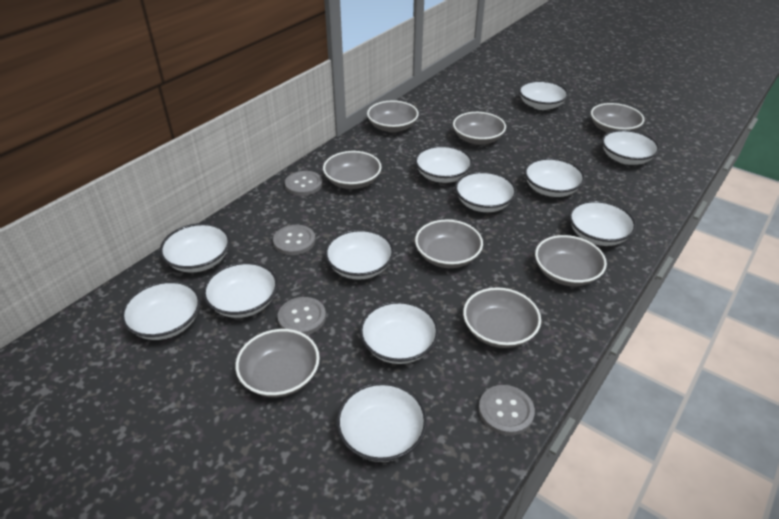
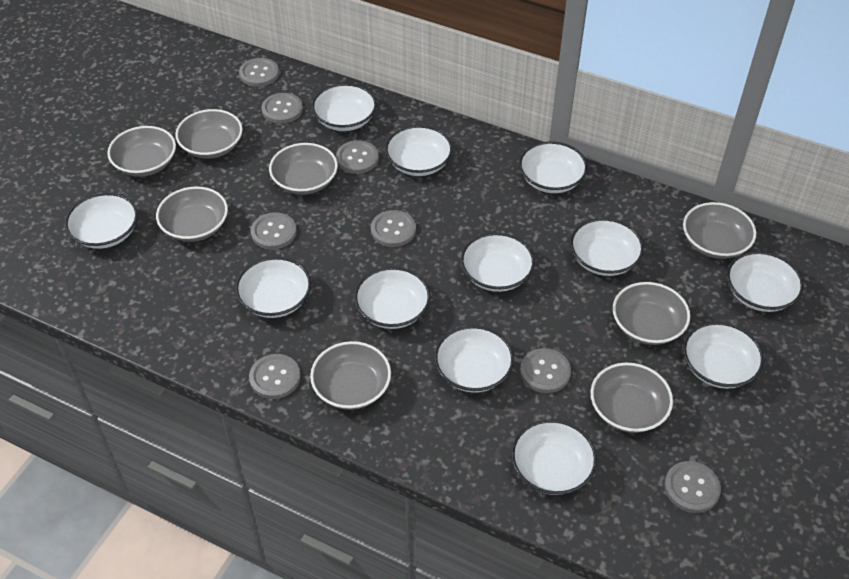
grey button: 4 -> 8

